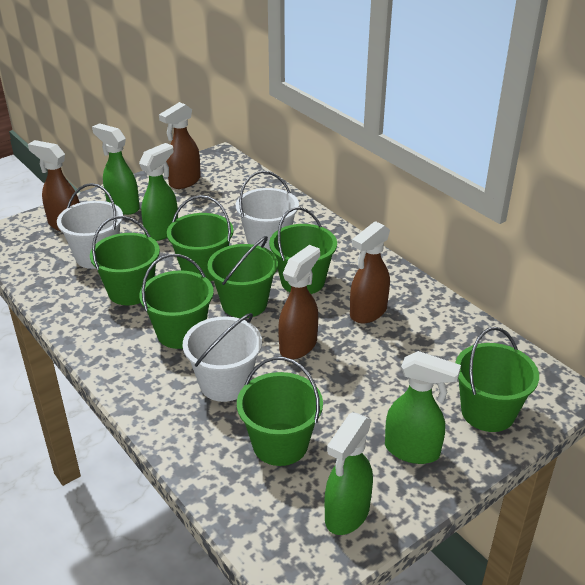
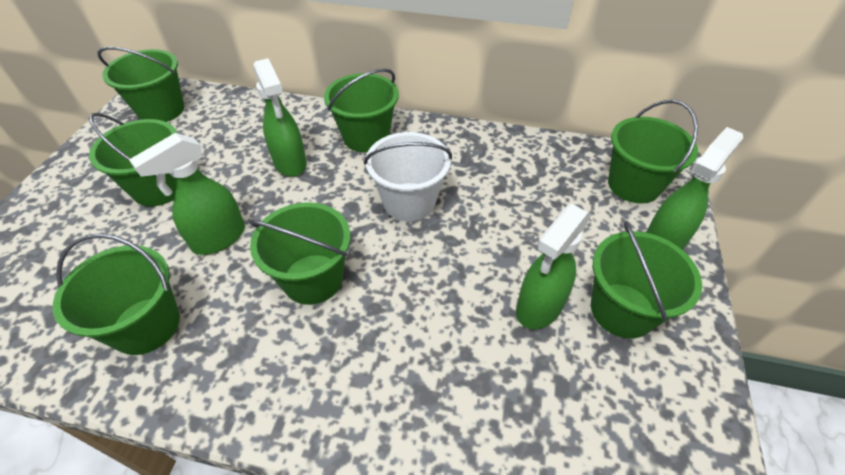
brown spray bottle: 4 -> 0
white bucket: 3 -> 1

